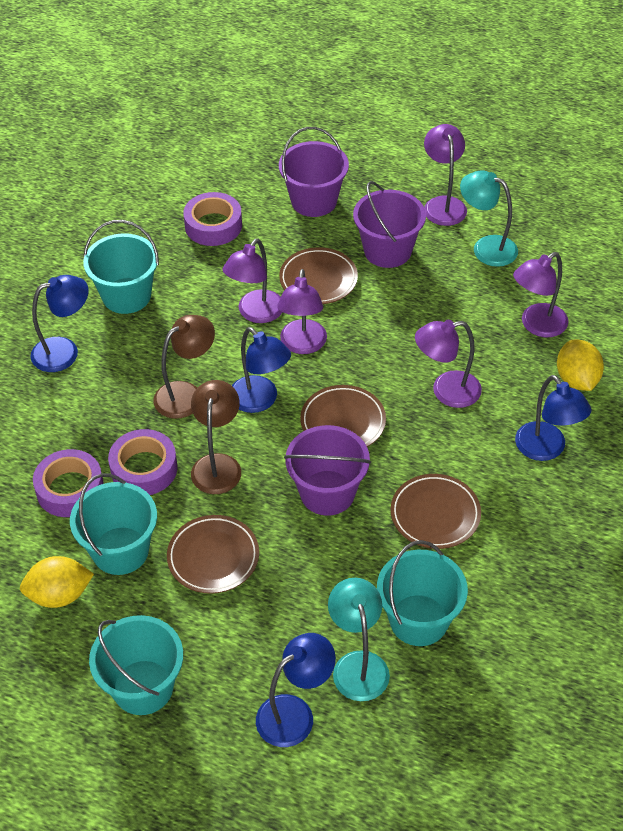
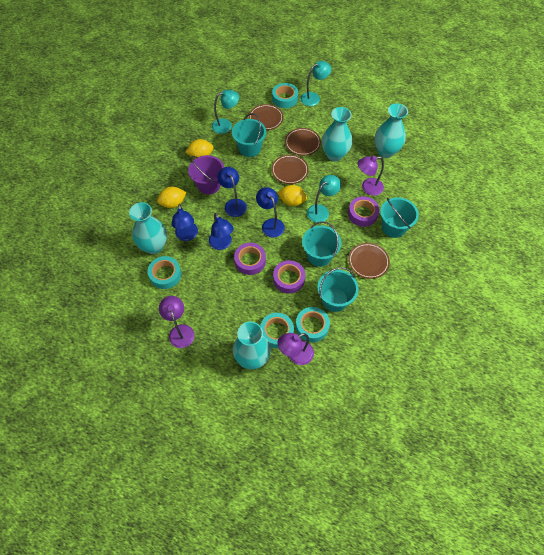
brown lamp: 2 -> 0
purple bucket: 3 -> 1
purple lamp: 5 -> 3
turquoise lamp: 2 -> 3
turquoise tape: 0 -> 4
turquoise vase: 0 -> 4
yellow lemon: 2 -> 3

